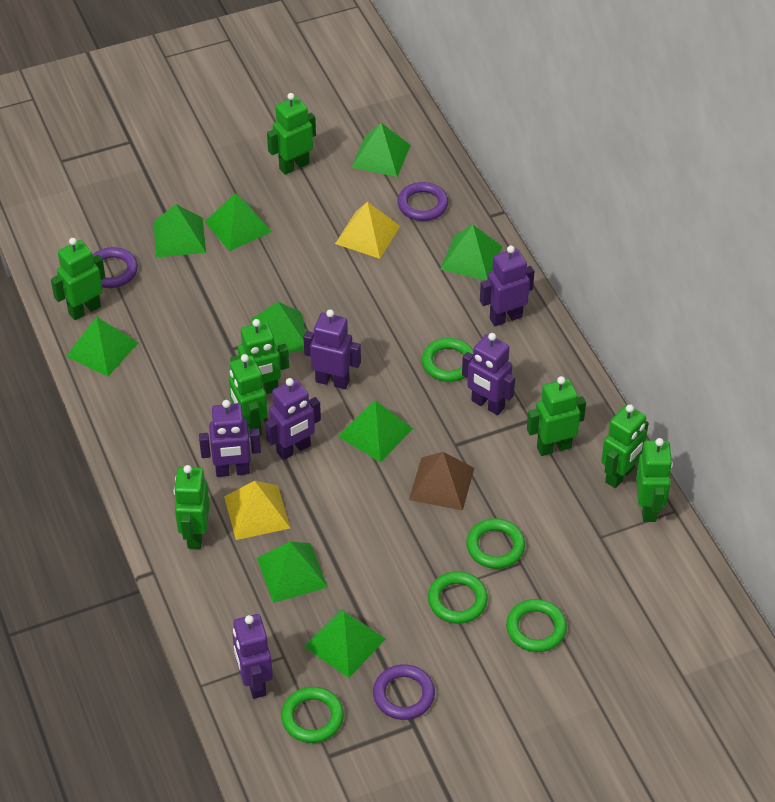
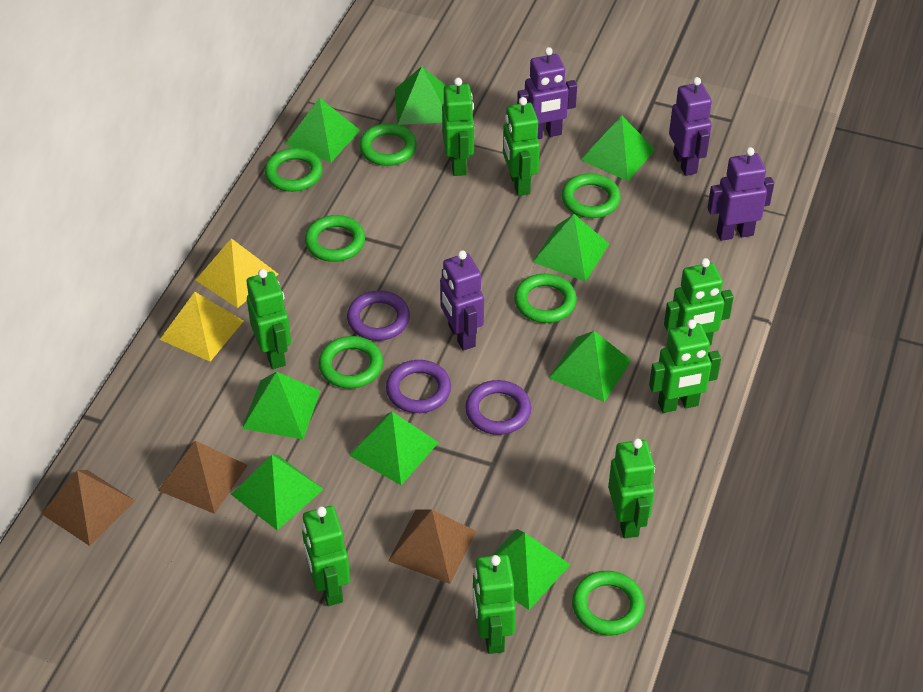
brown pyramid: 1 -> 3
green ring: 5 -> 7
purple robot: 6 -> 4

